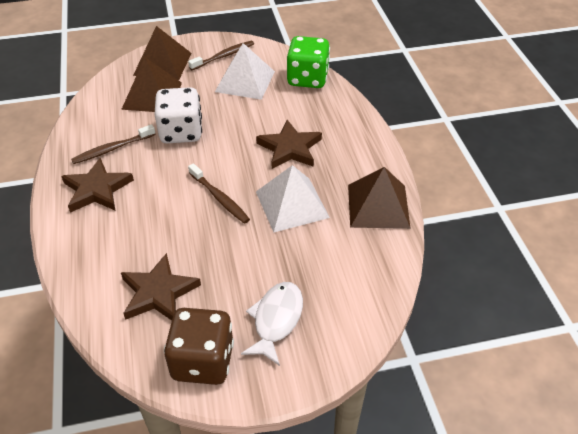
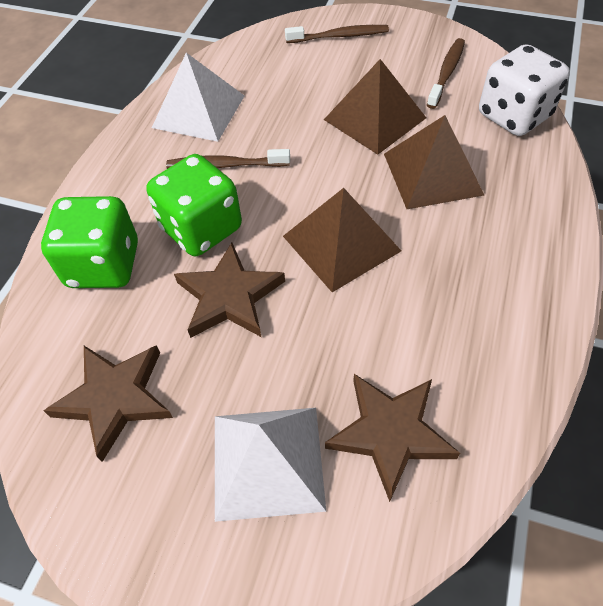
brown dice: 1 -> 0
green dice: 1 -> 2
white fish: 1 -> 0

